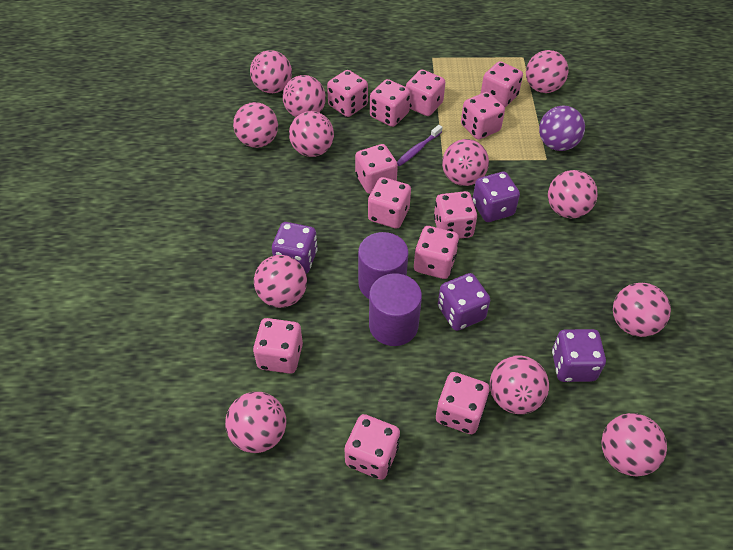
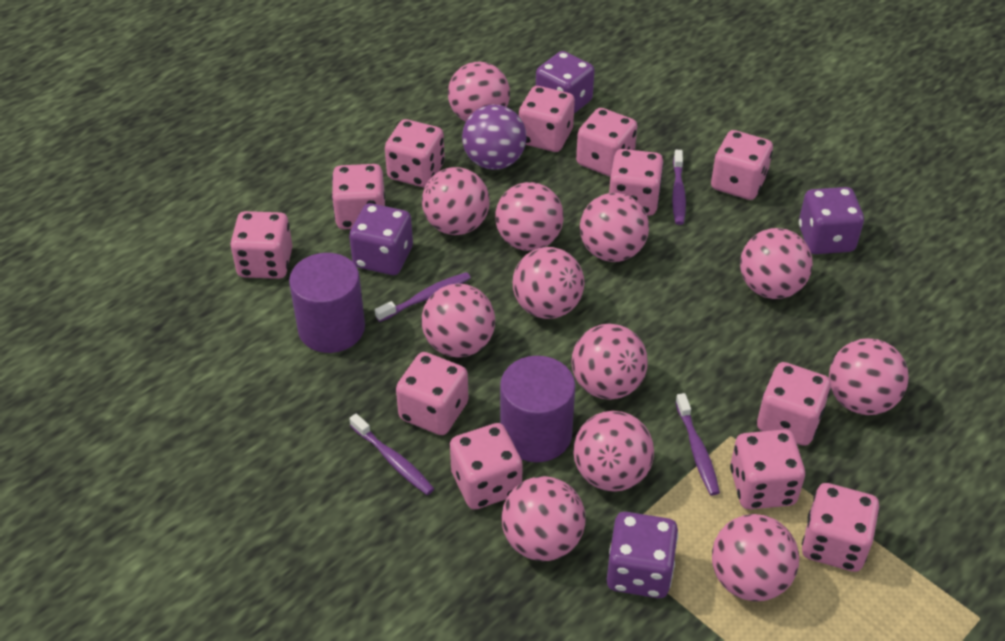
purple toothbrush: 1 -> 4

